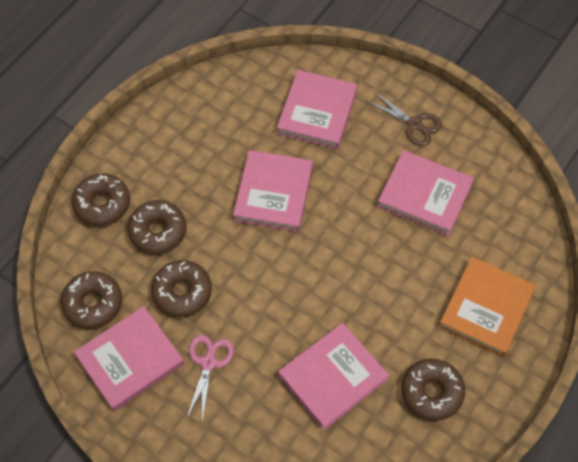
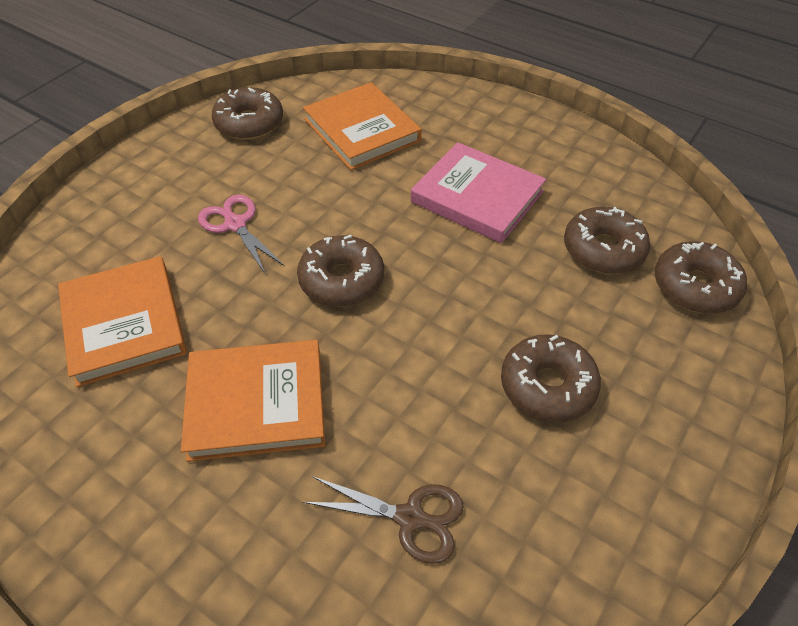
orange book: 1 -> 3
pink book: 5 -> 1

